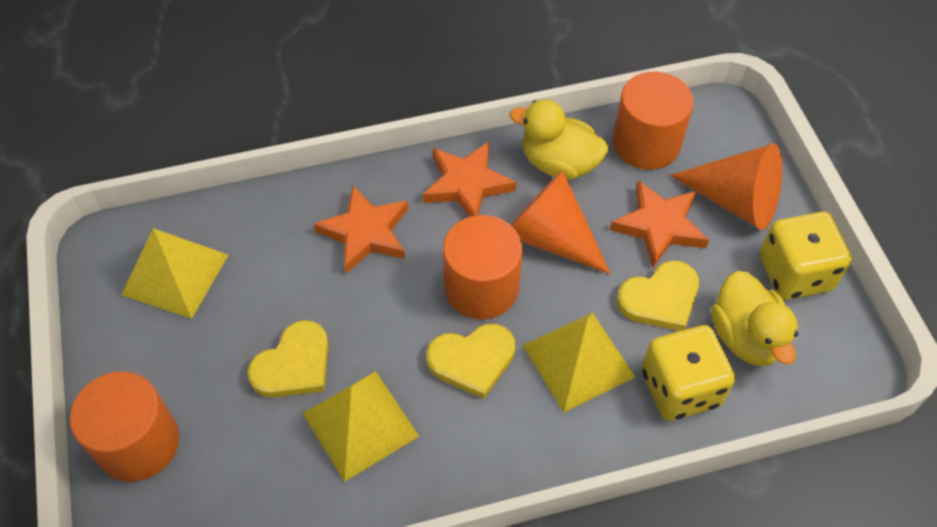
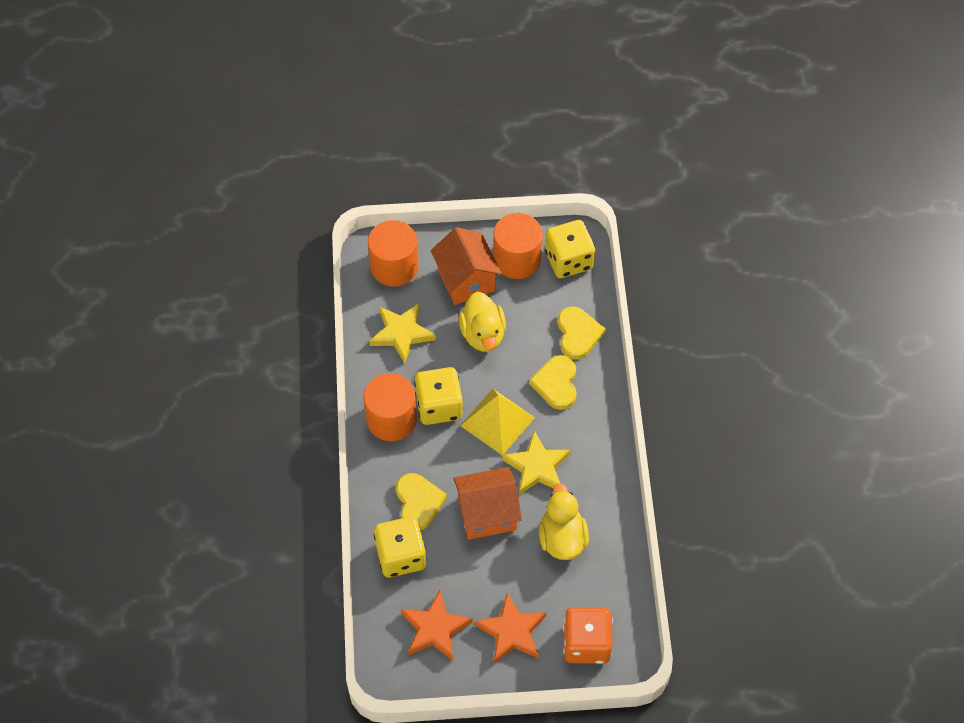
orange cone: 2 -> 0
orange dice: 0 -> 1
orange house: 0 -> 2
orange star: 3 -> 2
yellow dice: 2 -> 3
yellow pyramid: 3 -> 1
yellow star: 0 -> 2

